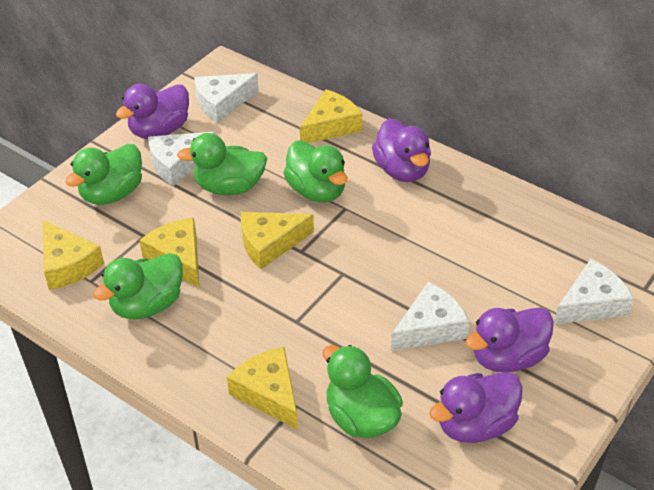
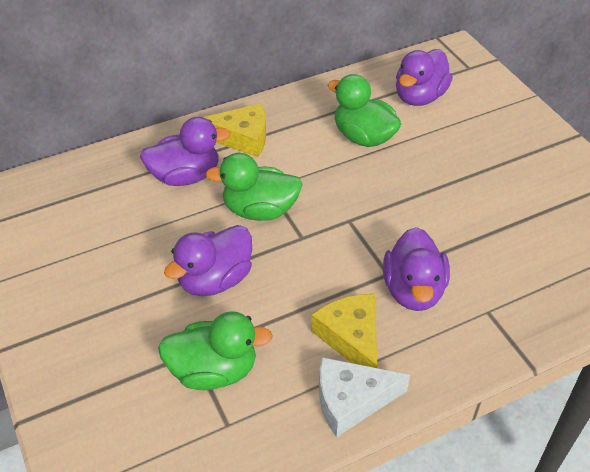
green duck: 5 -> 3
white cheese: 4 -> 1
yellow cheese: 5 -> 2

